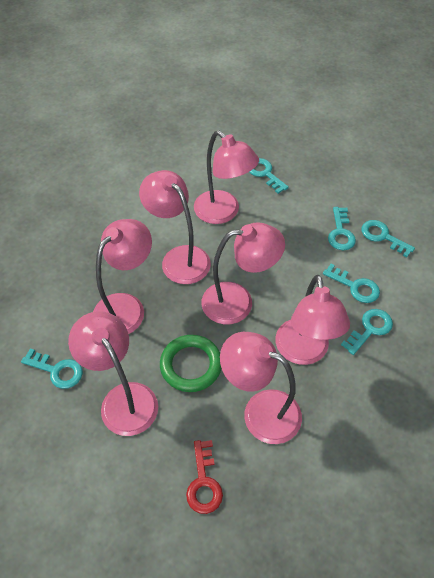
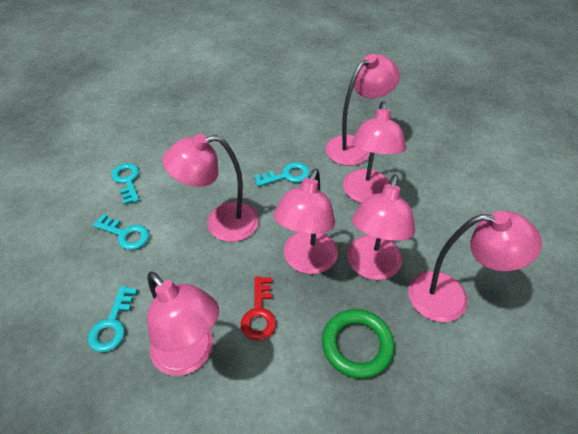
turquoise key: 6 -> 4

